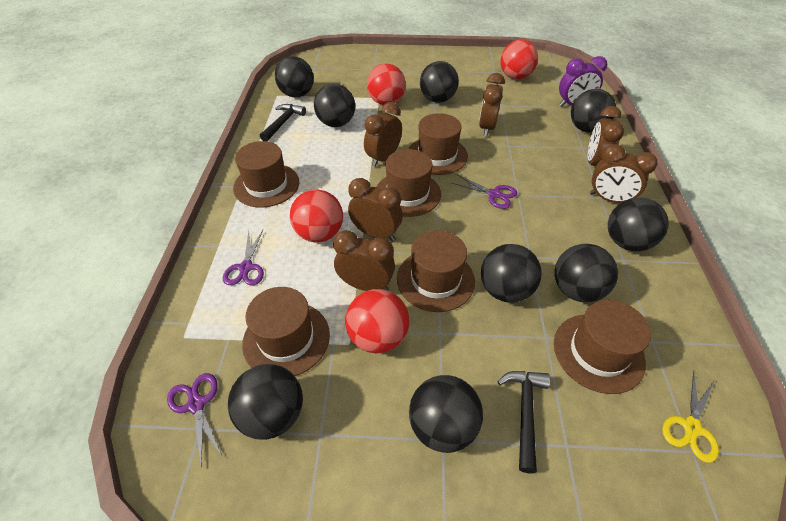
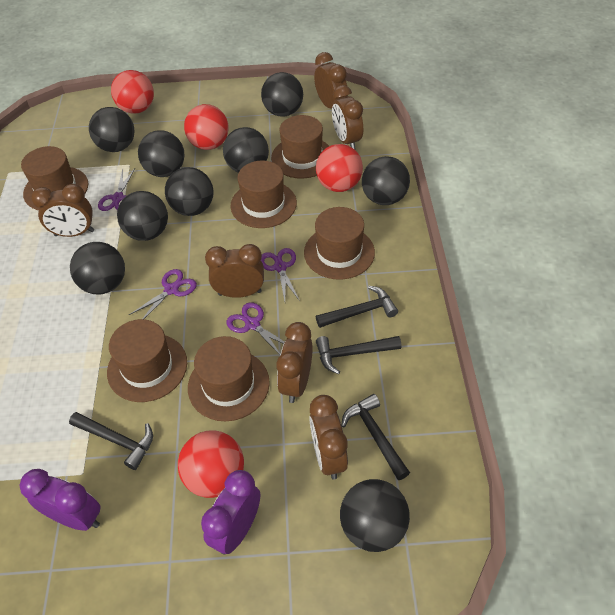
black hammer: 2 -> 4
purple clock: 1 -> 2
purple scissors: 3 -> 4
yellow scissors: 1 -> 0

